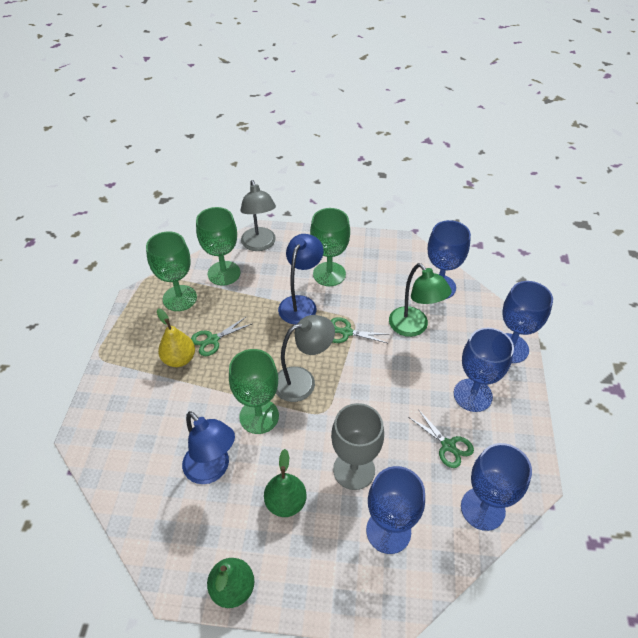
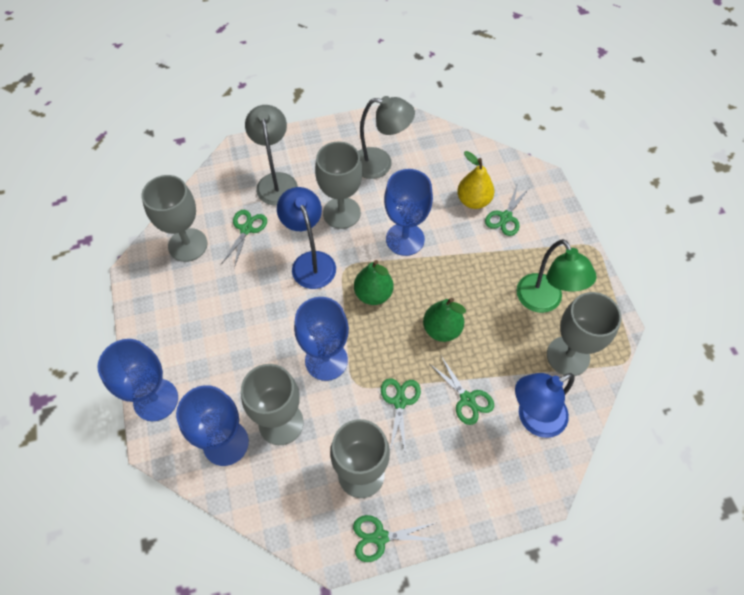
blue goblet: 5 -> 4
green goblet: 4 -> 0
green scissors: 3 -> 5
grey goblet: 1 -> 5

